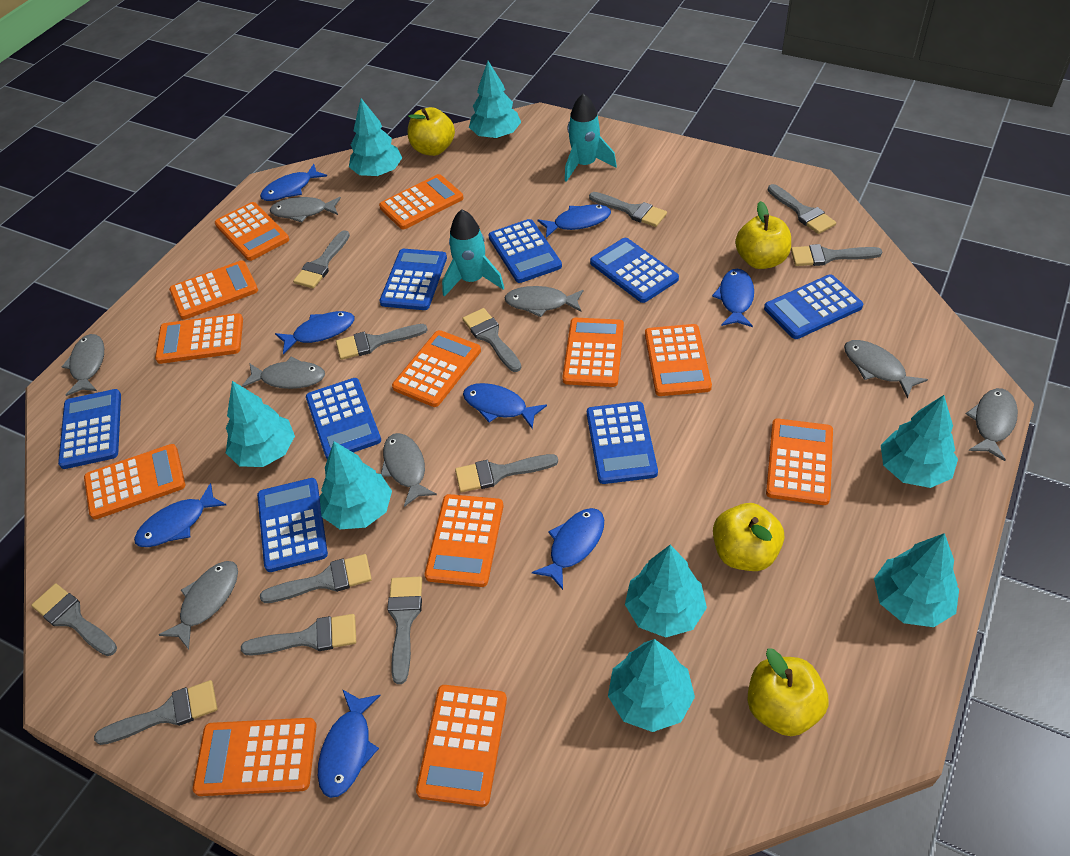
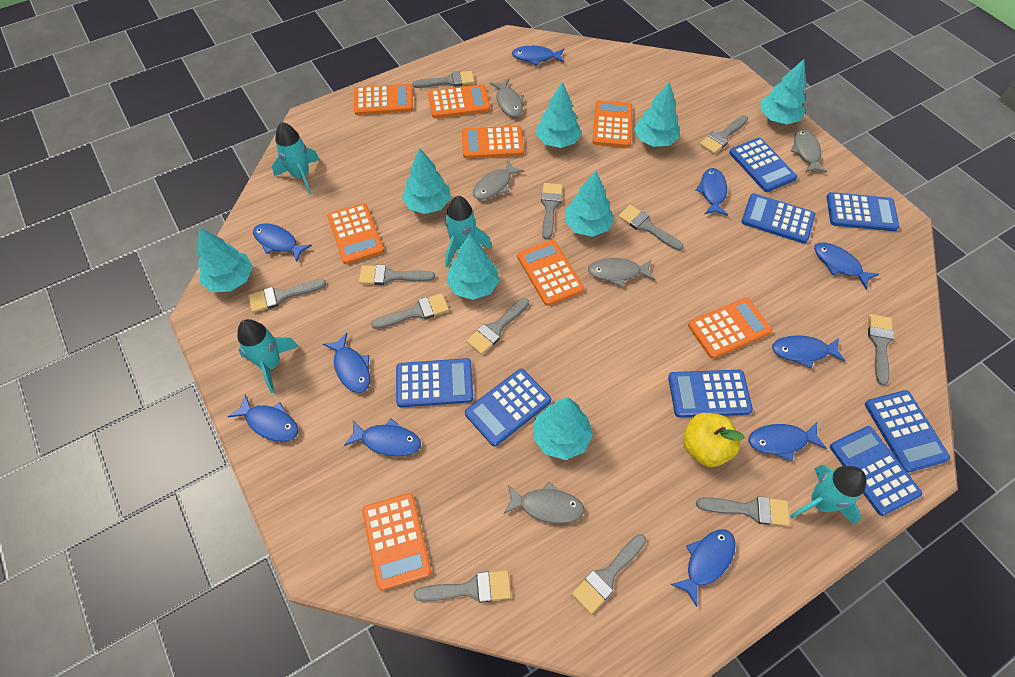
blue fish: 8 -> 10
grey fish: 8 -> 5
orange calculator: 12 -> 8
turquoise rocket: 2 -> 4
yellow apple: 4 -> 1

